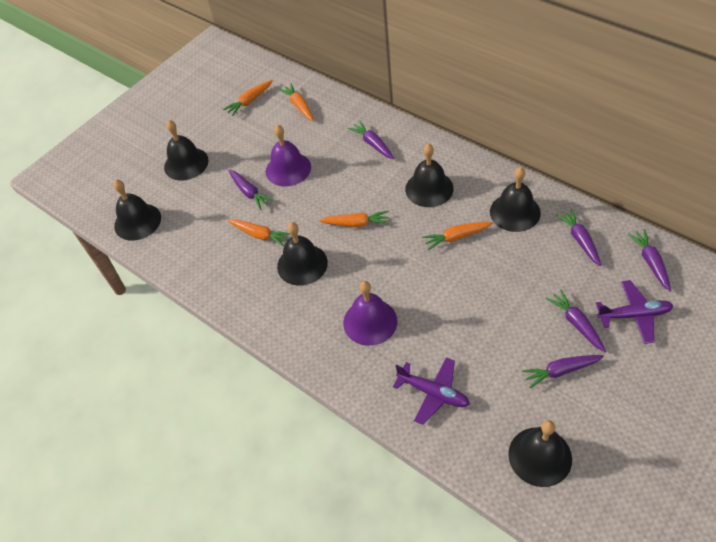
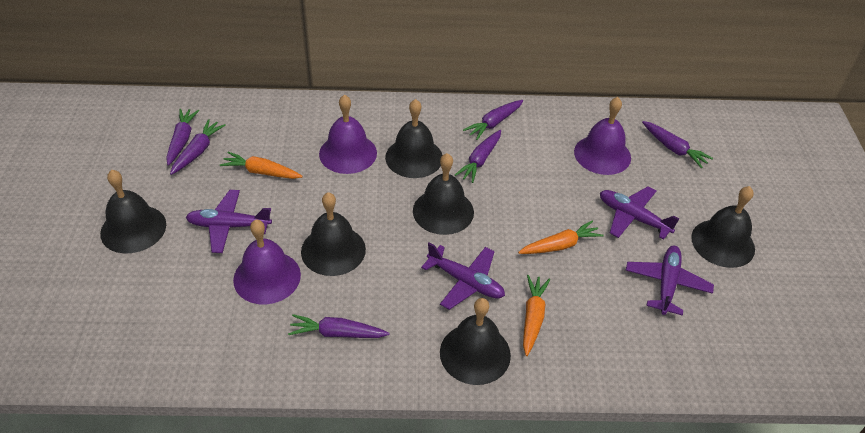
orange carrot: 5 -> 3
purple bell: 2 -> 3
purple plane: 2 -> 4

